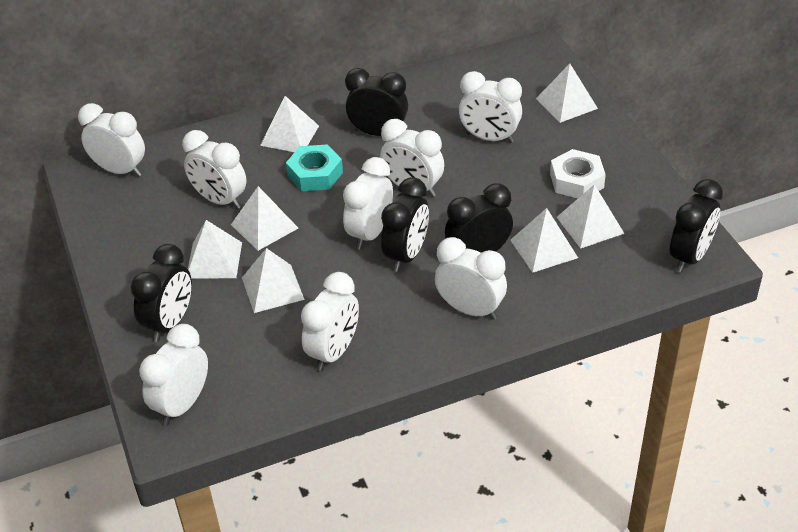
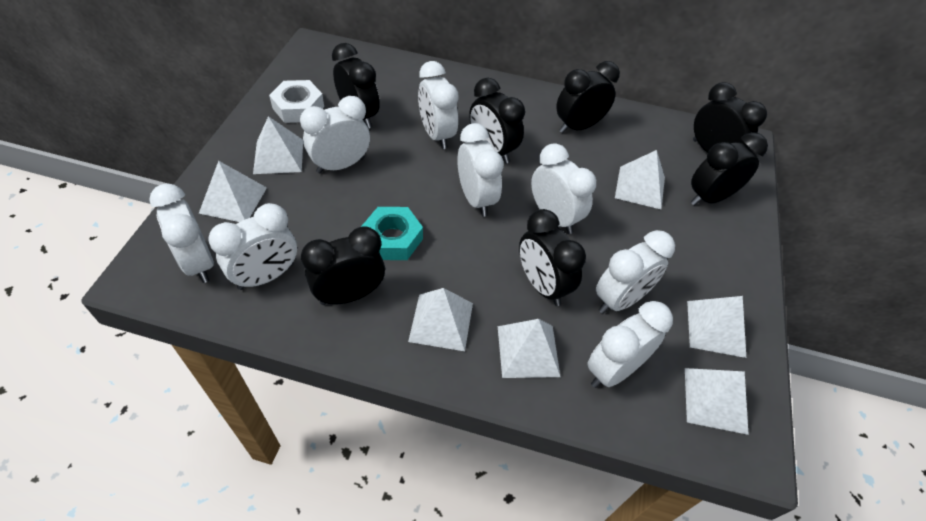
black clock: 5 -> 7

